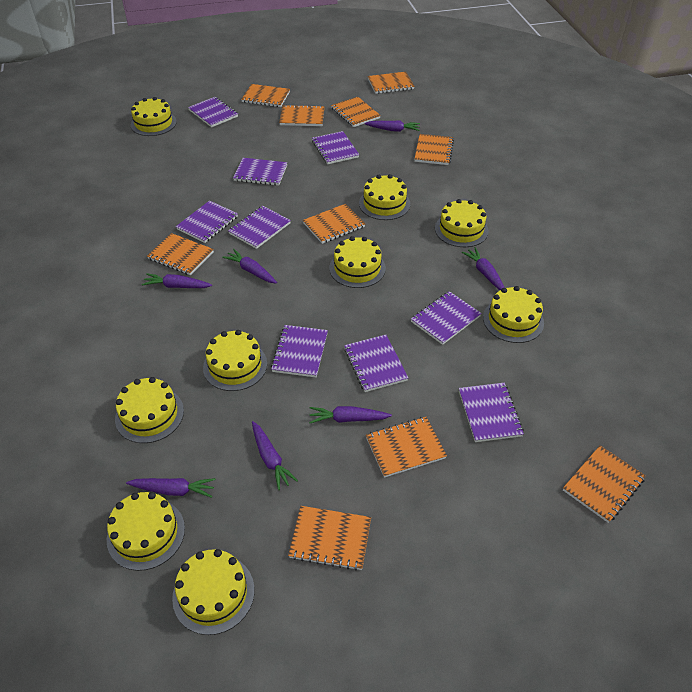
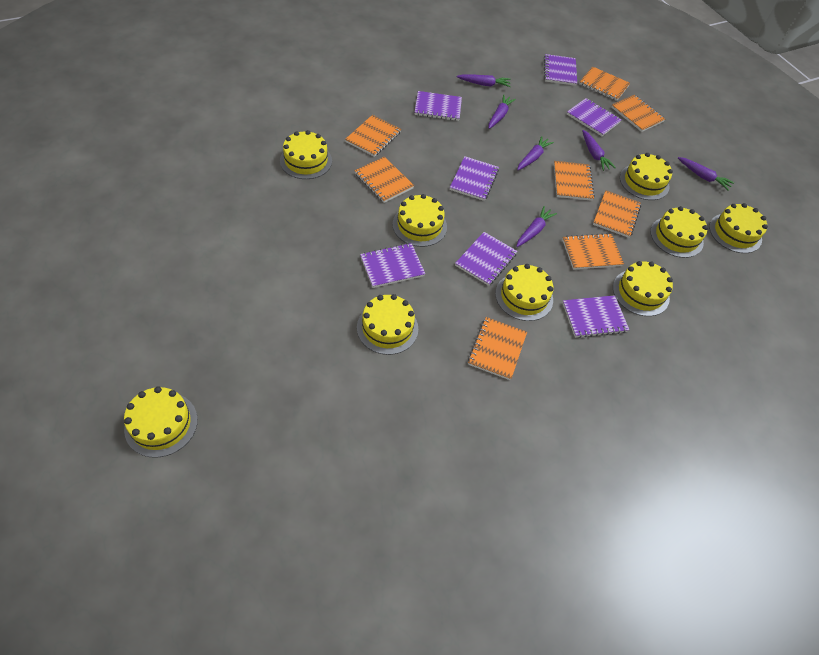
orange notebook: 10 -> 8
purple carrot: 7 -> 6
purple notebook: 9 -> 7

